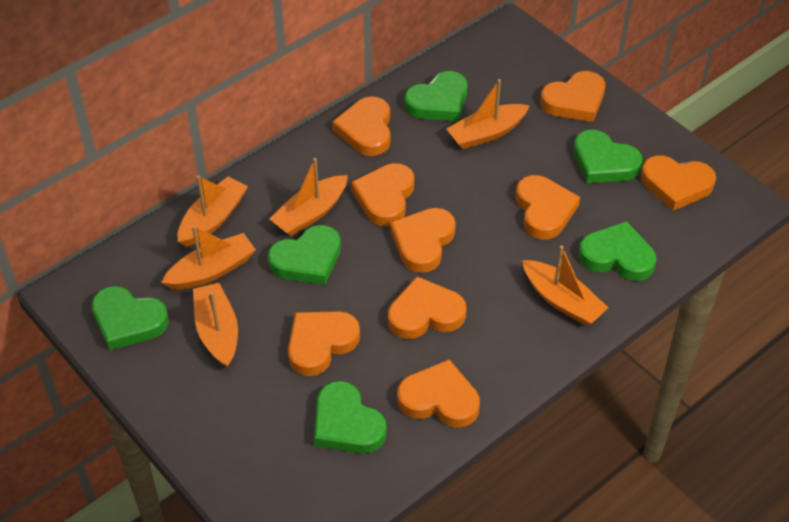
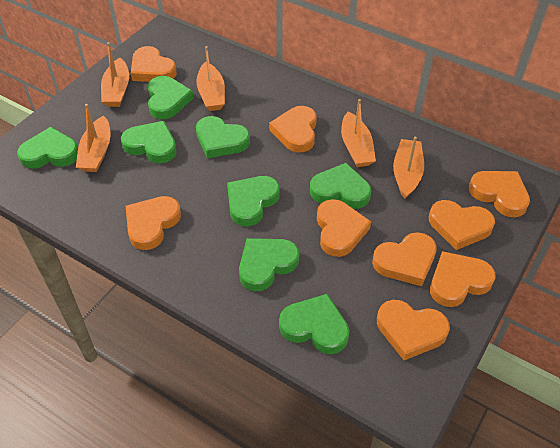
green heart: 6 -> 8
orange boat: 6 -> 5

